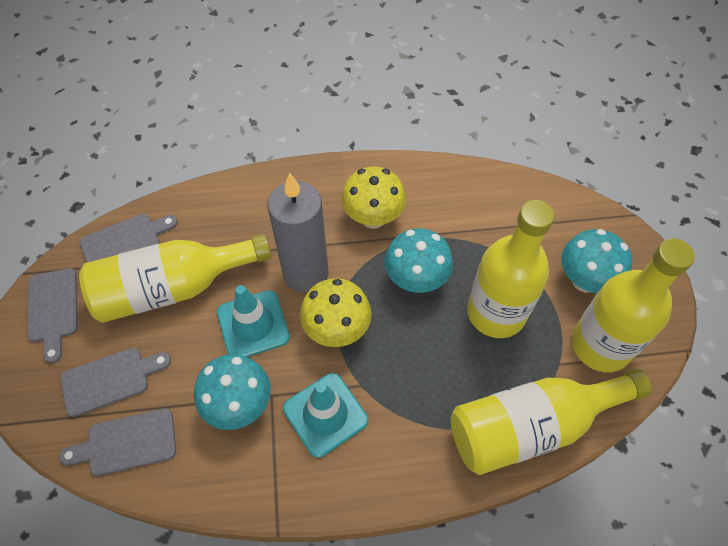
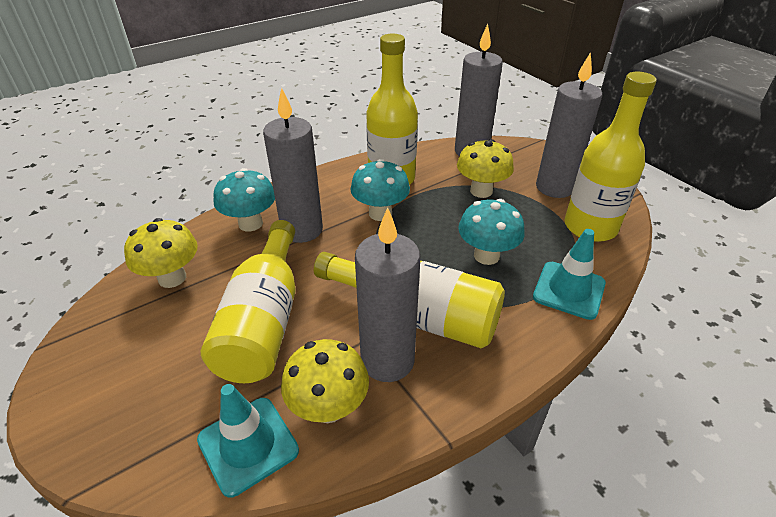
grey candle: 1 -> 4
grey cutting board: 4 -> 0
yellow mushroom: 2 -> 3

